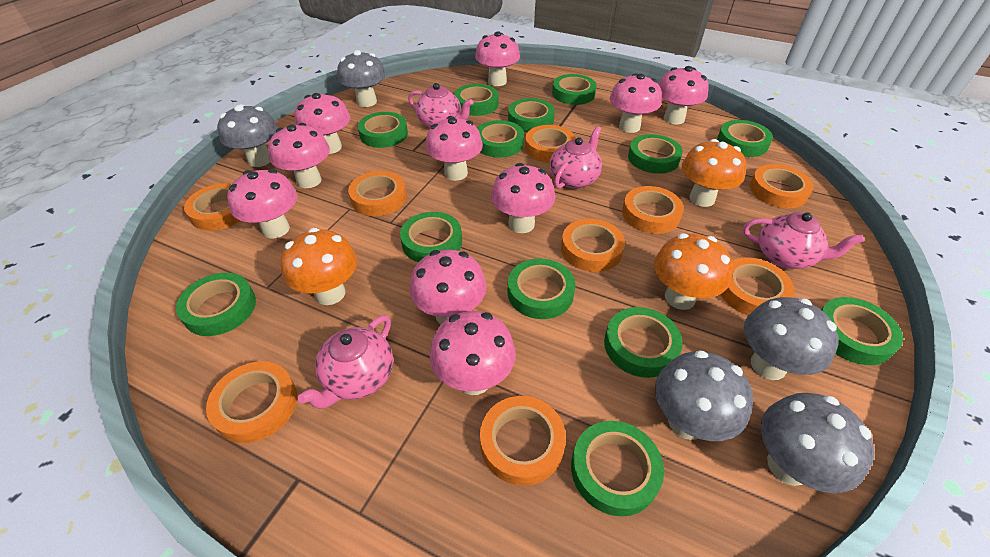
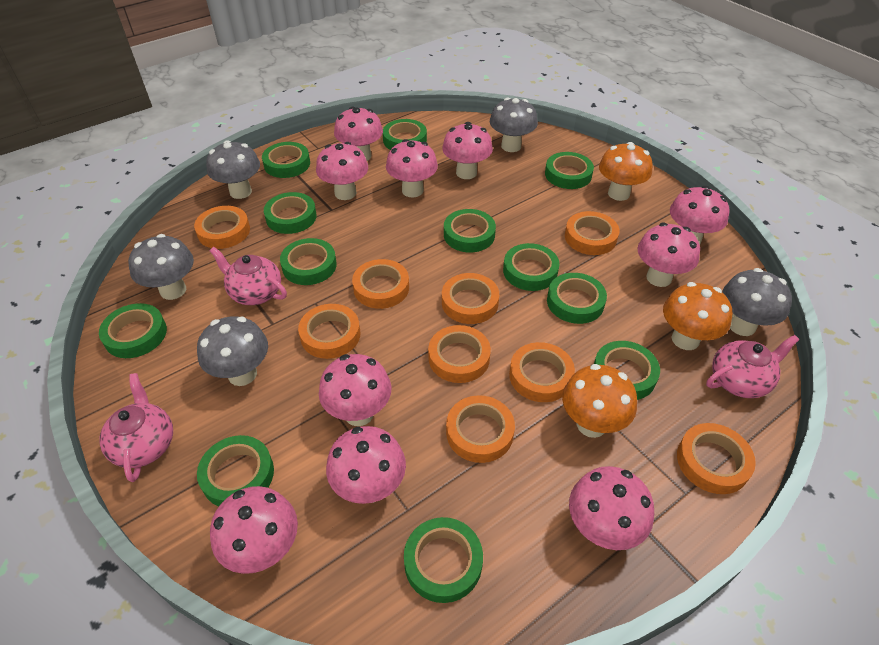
green tape: 13 -> 12
pink teapot: 4 -> 3

